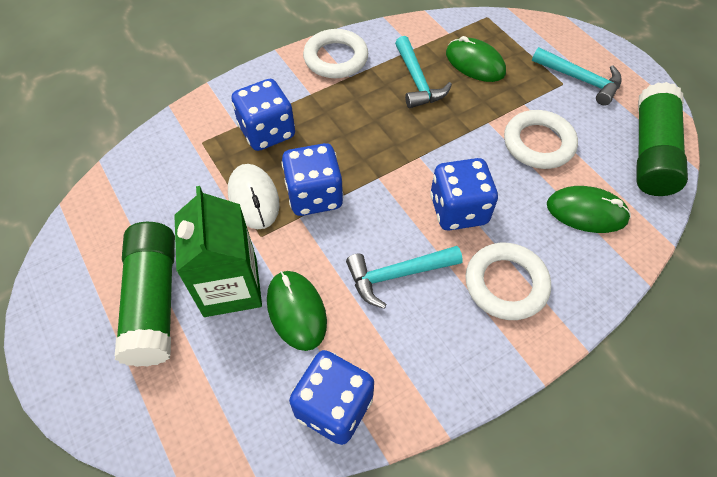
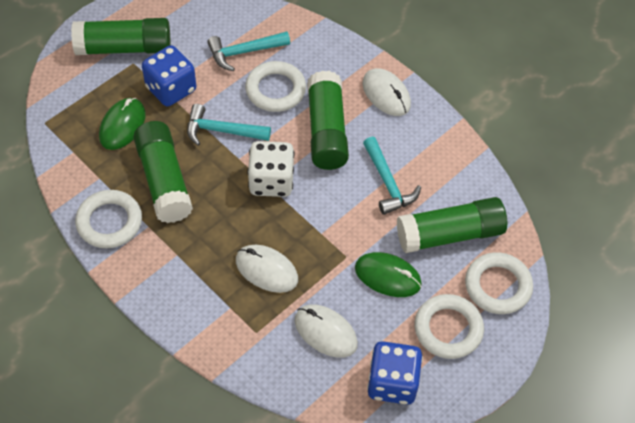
blue dice: 4 -> 2
green carton: 1 -> 0
green glue stick: 2 -> 4
green mouse: 3 -> 2
white dice: 0 -> 1
white mouse: 1 -> 3
white ring: 3 -> 4

